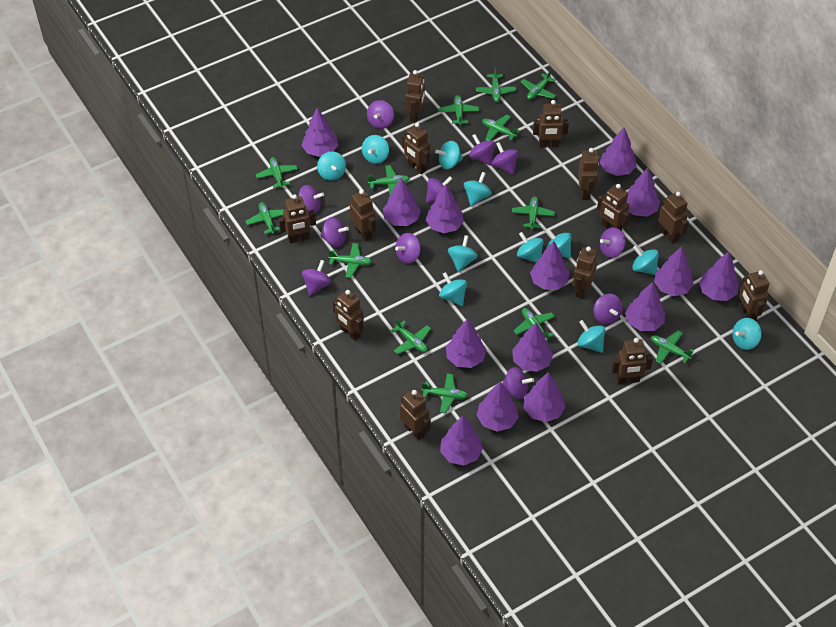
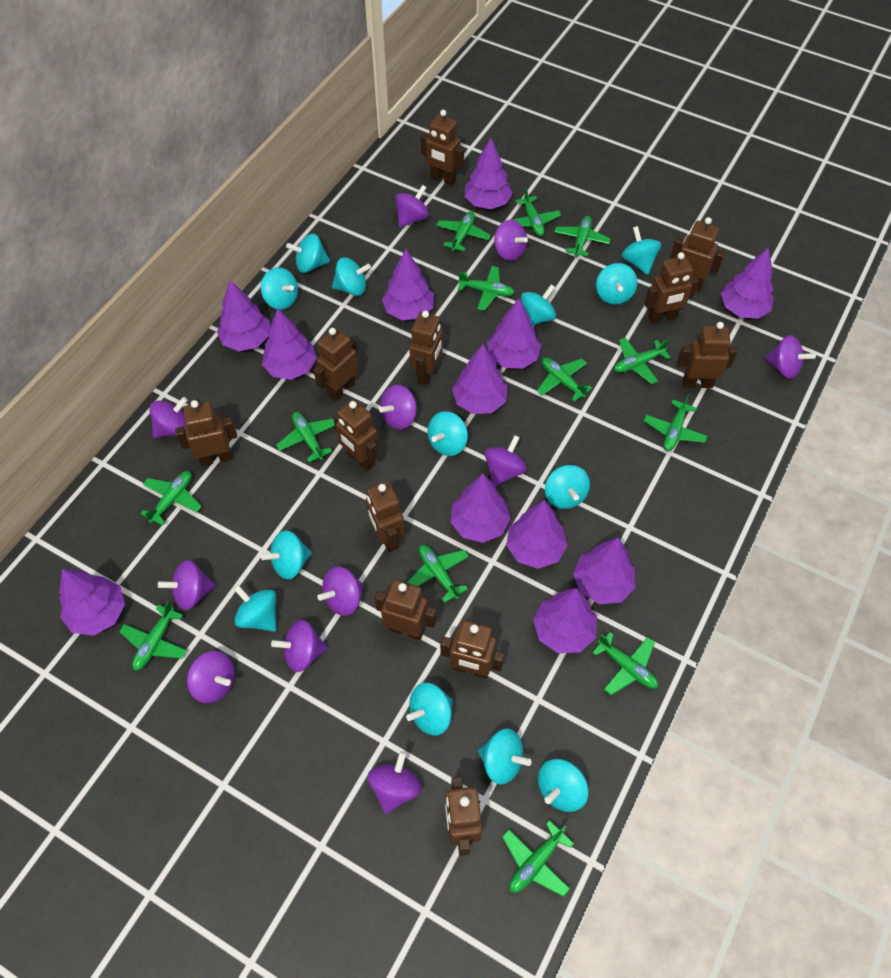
brown robot: 13 -> 12
purple tree: 14 -> 12
turquoise spinning top: 11 -> 13

